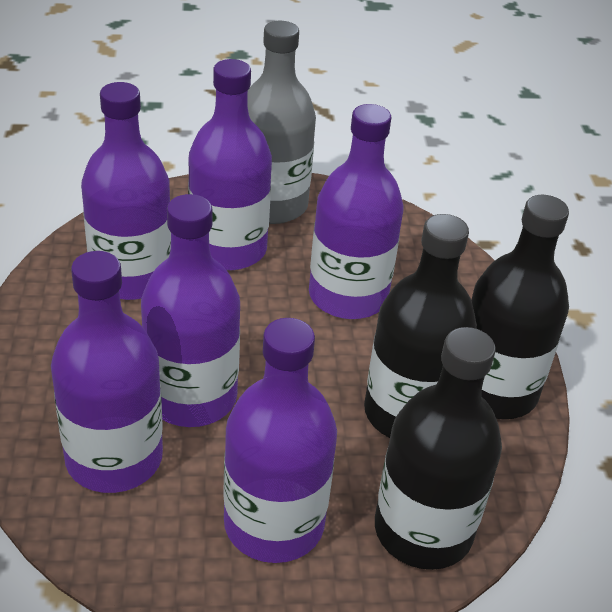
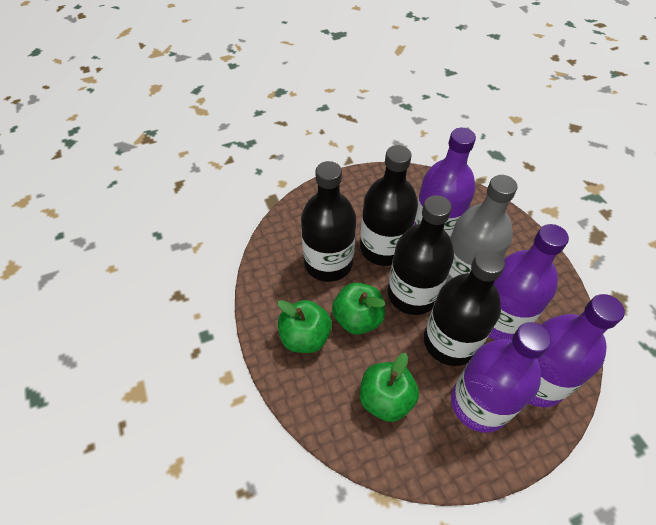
black bottle: 3 -> 4
green apple: 0 -> 3
purple bottle: 6 -> 4

